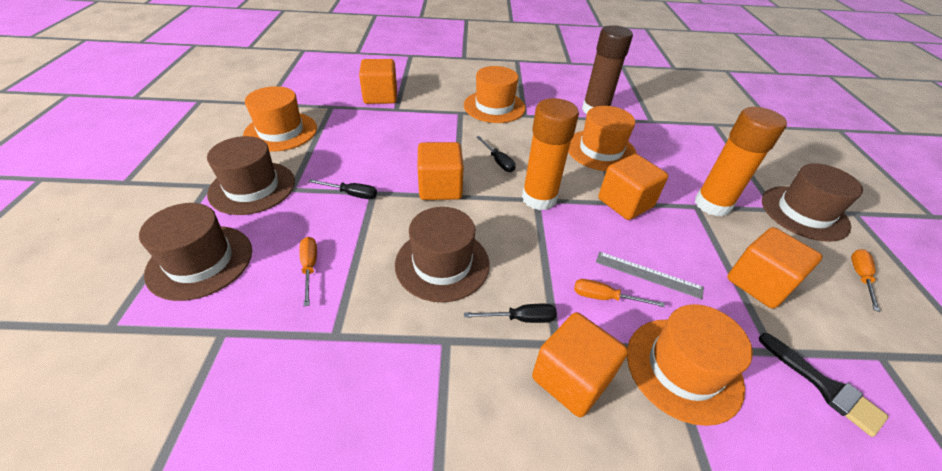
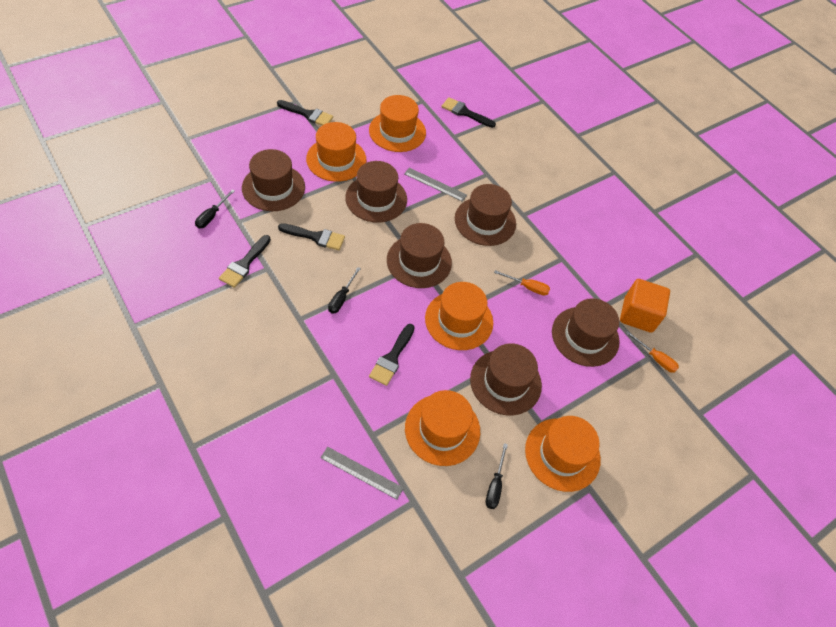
black brush: 1 -> 5
brown glue stick: 1 -> 0
brown hat: 4 -> 6
grey ruler: 1 -> 2
orange cube: 5 -> 1
orange glue stick: 2 -> 0
orange hat: 4 -> 5
orange screwdriver: 3 -> 2

